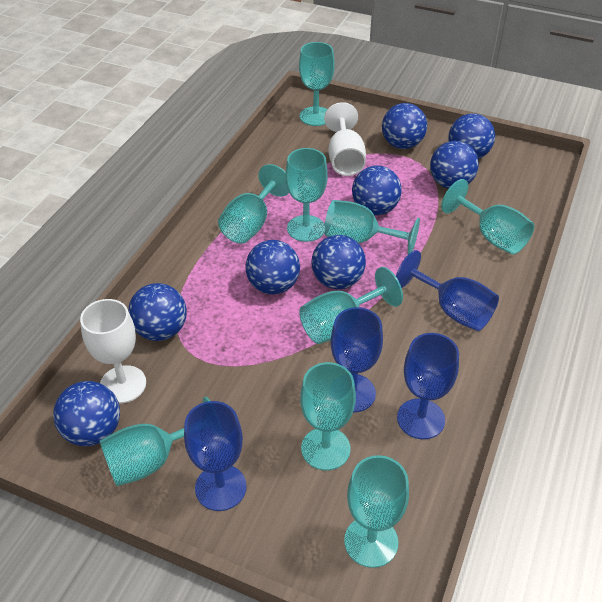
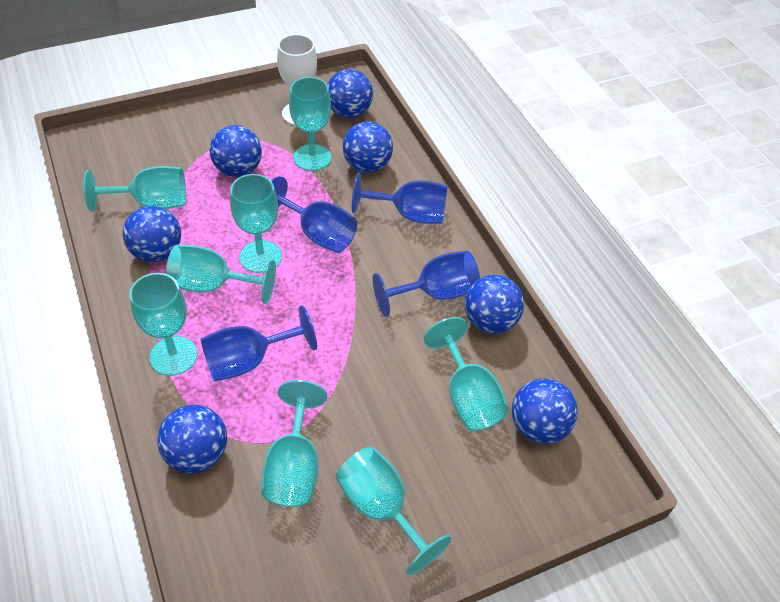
blue ball: 8 -> 7
turquoise goblet: 9 -> 8
white goblet: 2 -> 1

